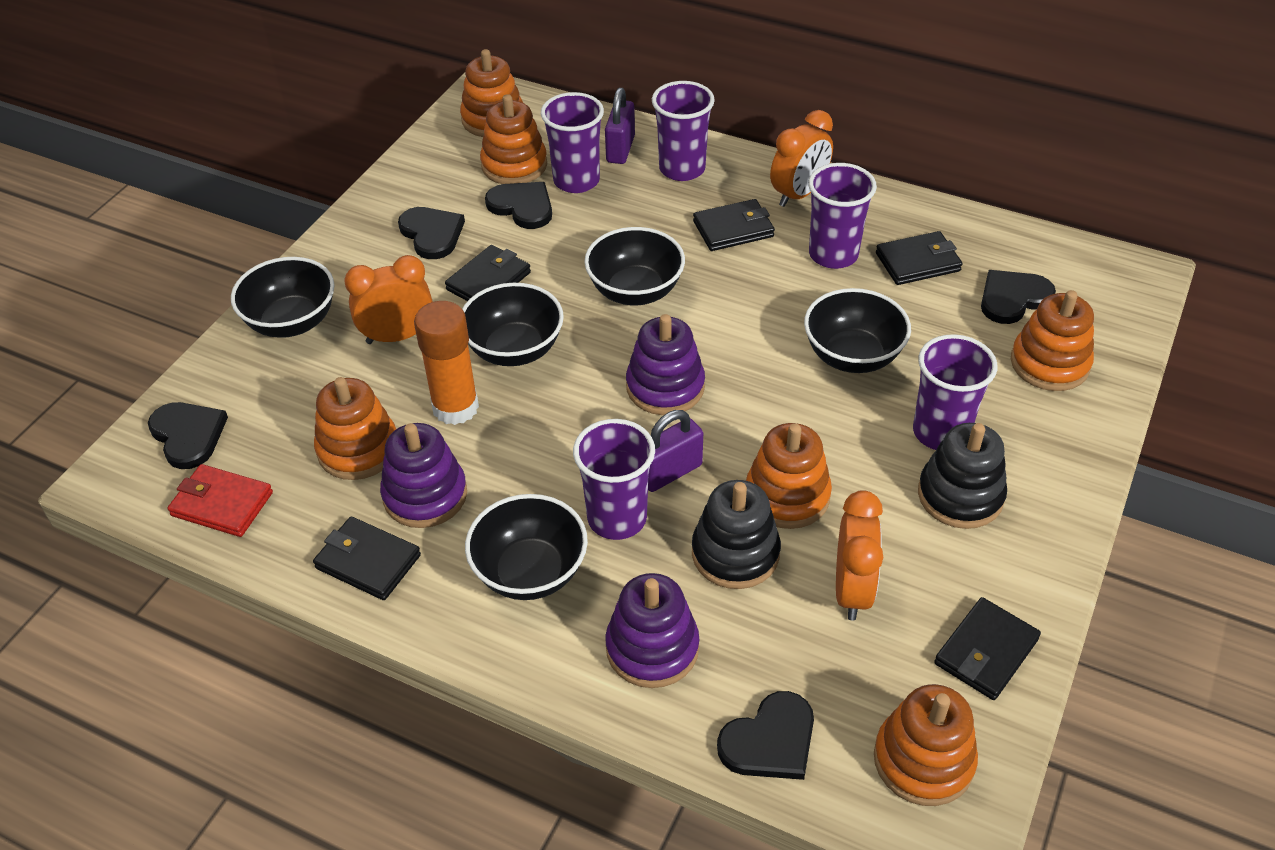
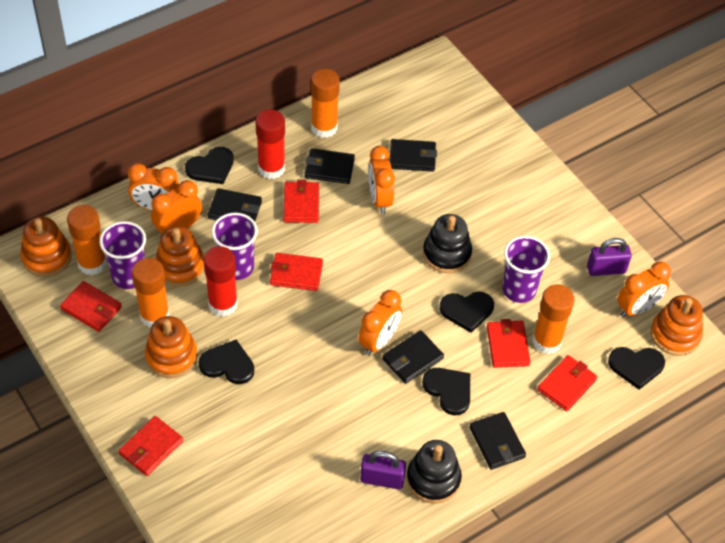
black bowl: 5 -> 0
orange clock: 3 -> 5
orange glue stick: 1 -> 4
orange stacking toy: 6 -> 4
purple cup: 5 -> 3
purple stacking toy: 3 -> 0
red glue stick: 0 -> 2
red wallet: 1 -> 6

